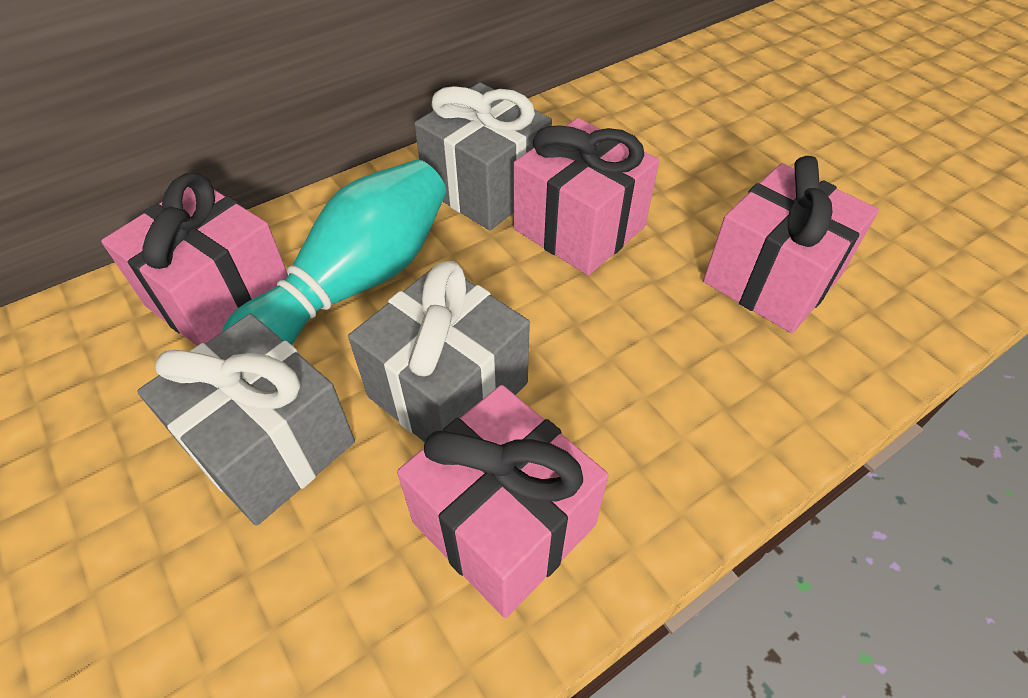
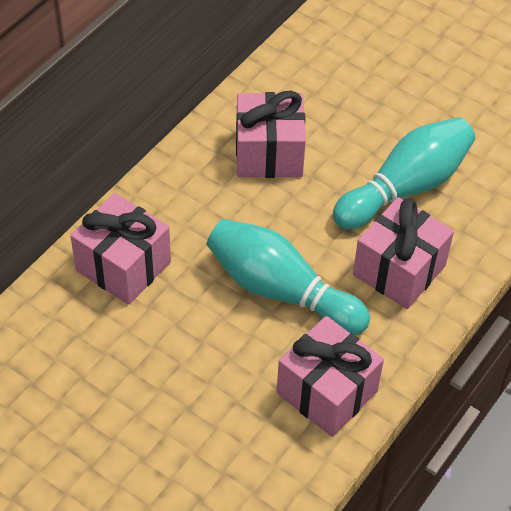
grey gift: 3 -> 0
turquoise bowling pin: 1 -> 2

